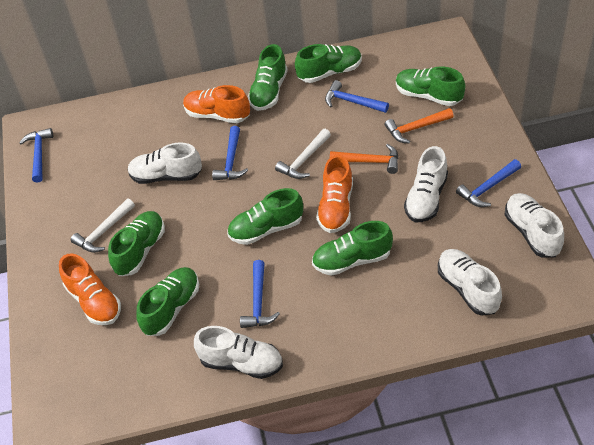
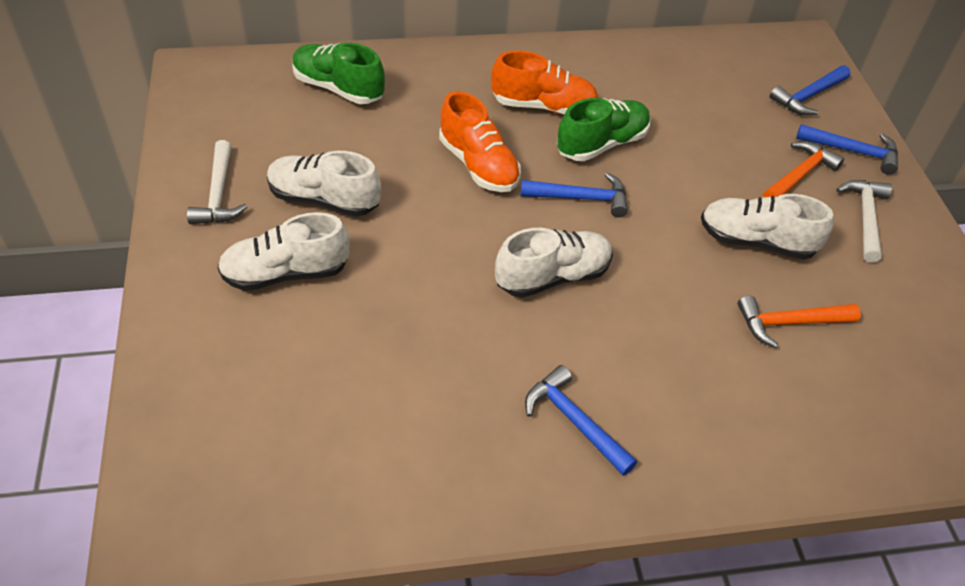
blue hammer: 5 -> 4
green shoe: 7 -> 2
orange shoe: 3 -> 2
white shoe: 5 -> 4

